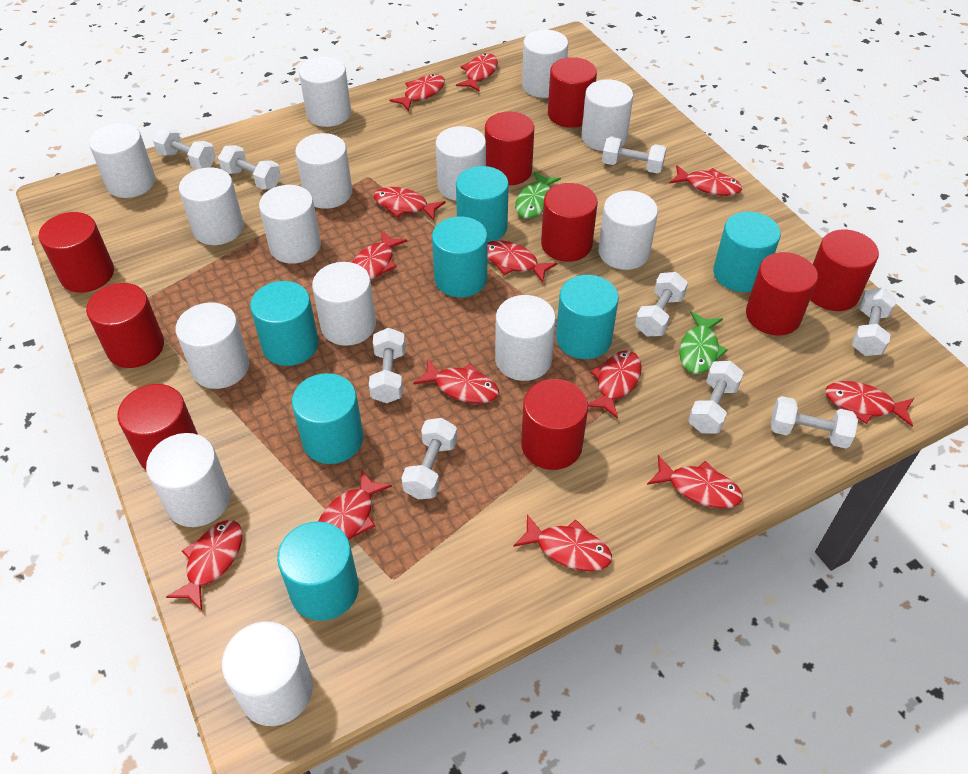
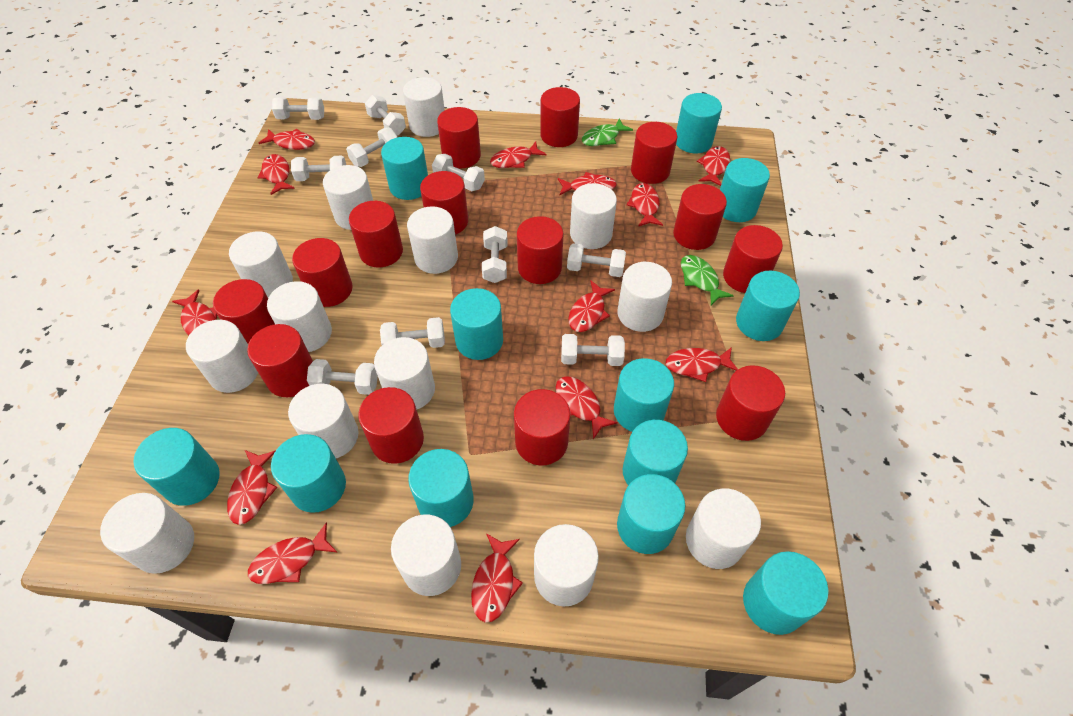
red cylinder: 9 -> 14
turquoise cylinder: 7 -> 12
white dumbbell: 9 -> 10

